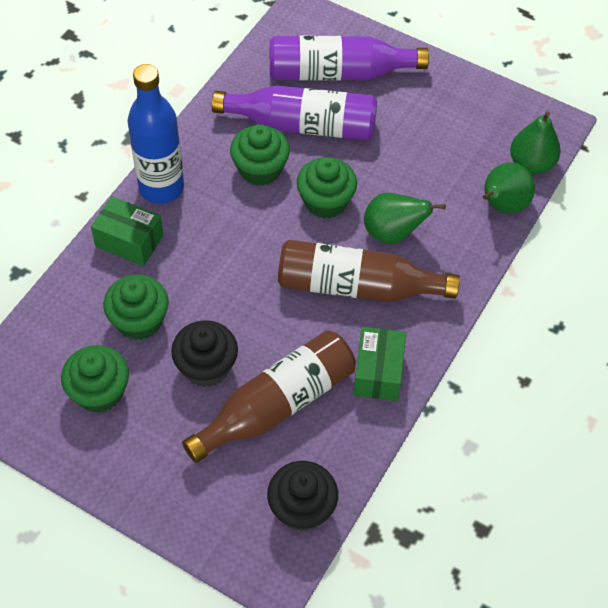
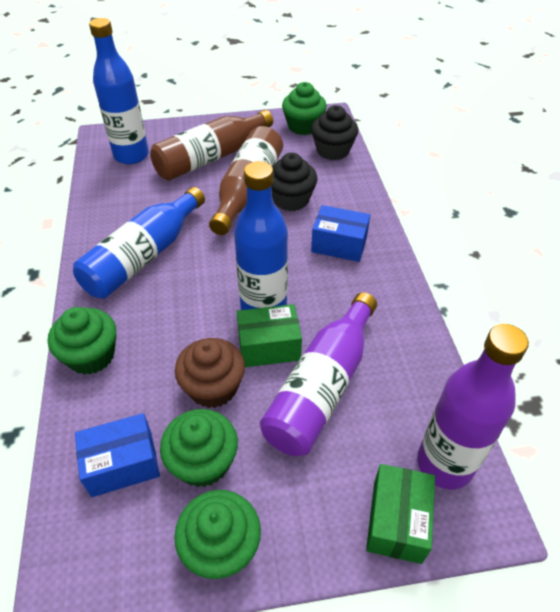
blue bottle: 1 -> 3
blue box: 0 -> 2
brown cupcake: 0 -> 1
green pear: 3 -> 0

